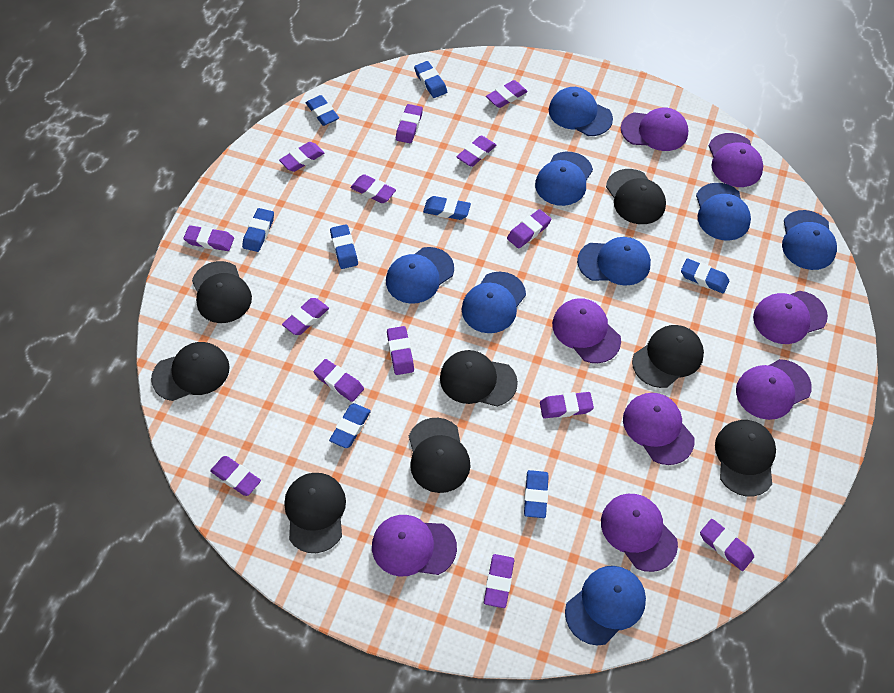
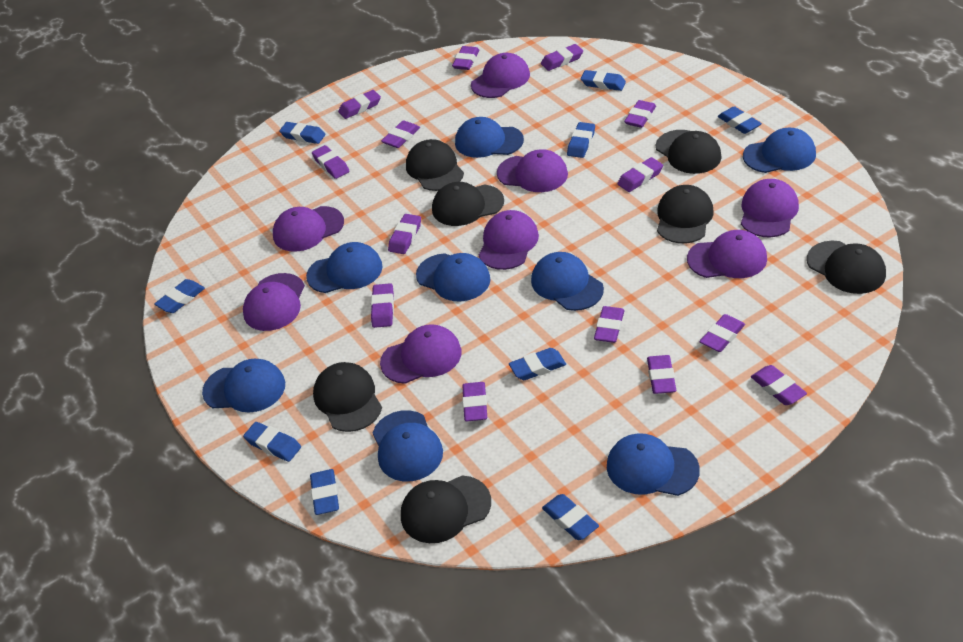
black cap: 8 -> 7
blue eraser: 8 -> 9

